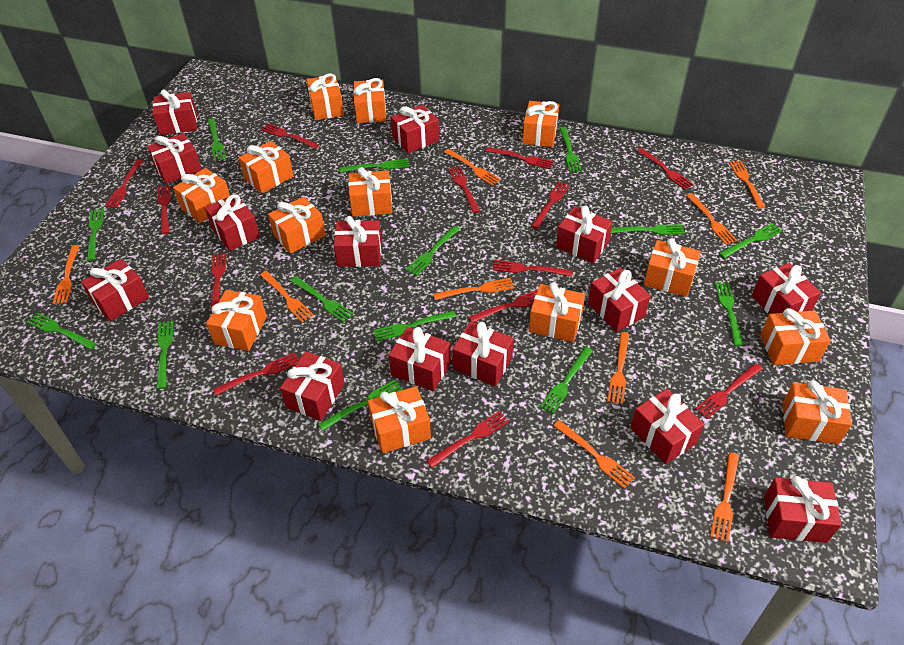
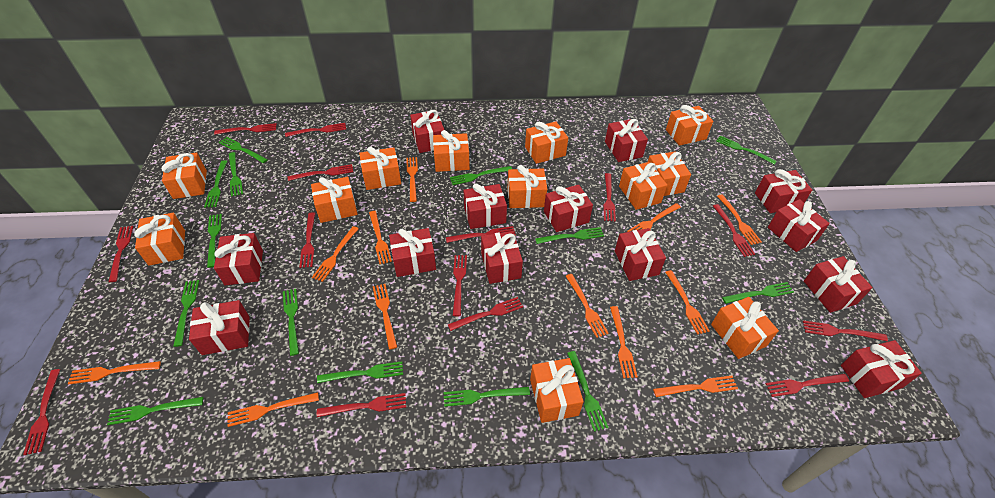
orange fork: 9 -> 12
orange gift: 13 -> 12
red fork: 13 -> 14
red gift: 14 -> 13

